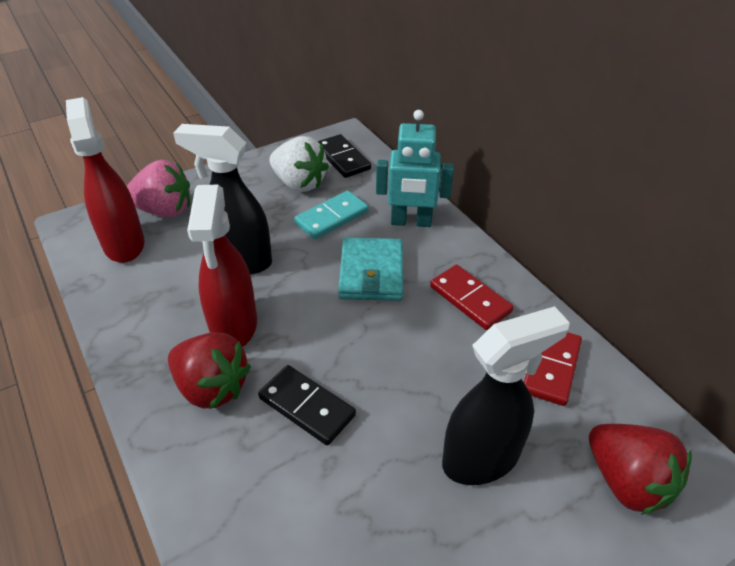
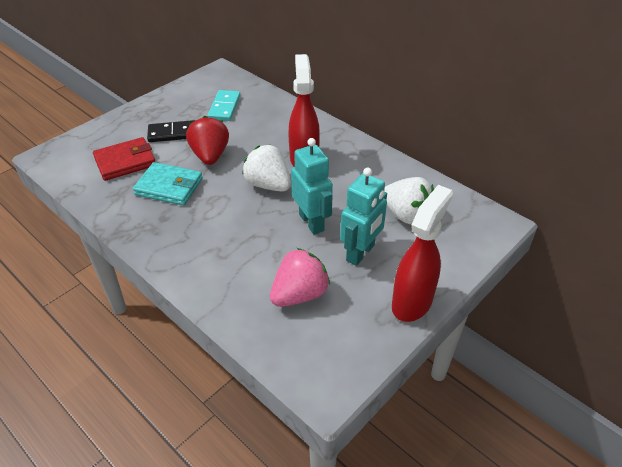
black domino: 2 -> 1
black spray bottle: 2 -> 0
red domino: 2 -> 0
red strawberry: 2 -> 1
red wallet: 0 -> 1
turquoise robot: 1 -> 2
white strawberry: 1 -> 2

